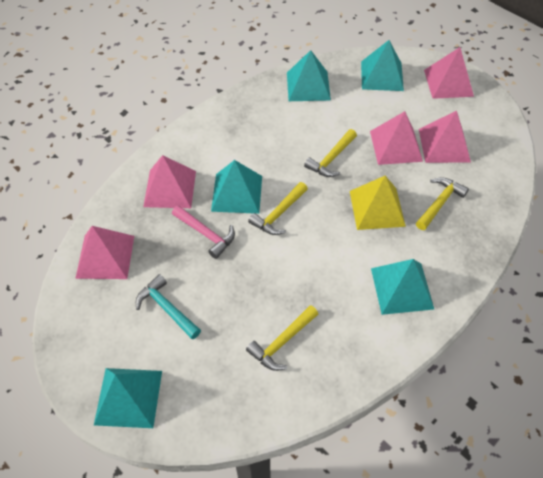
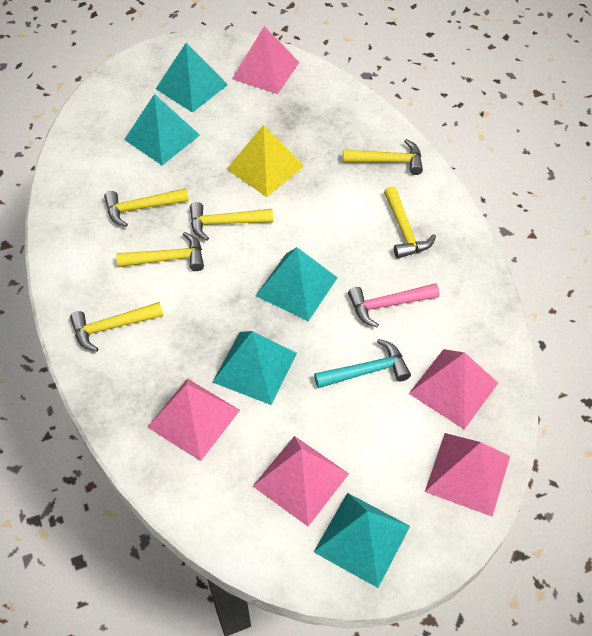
yellow hammer: 4 -> 6

